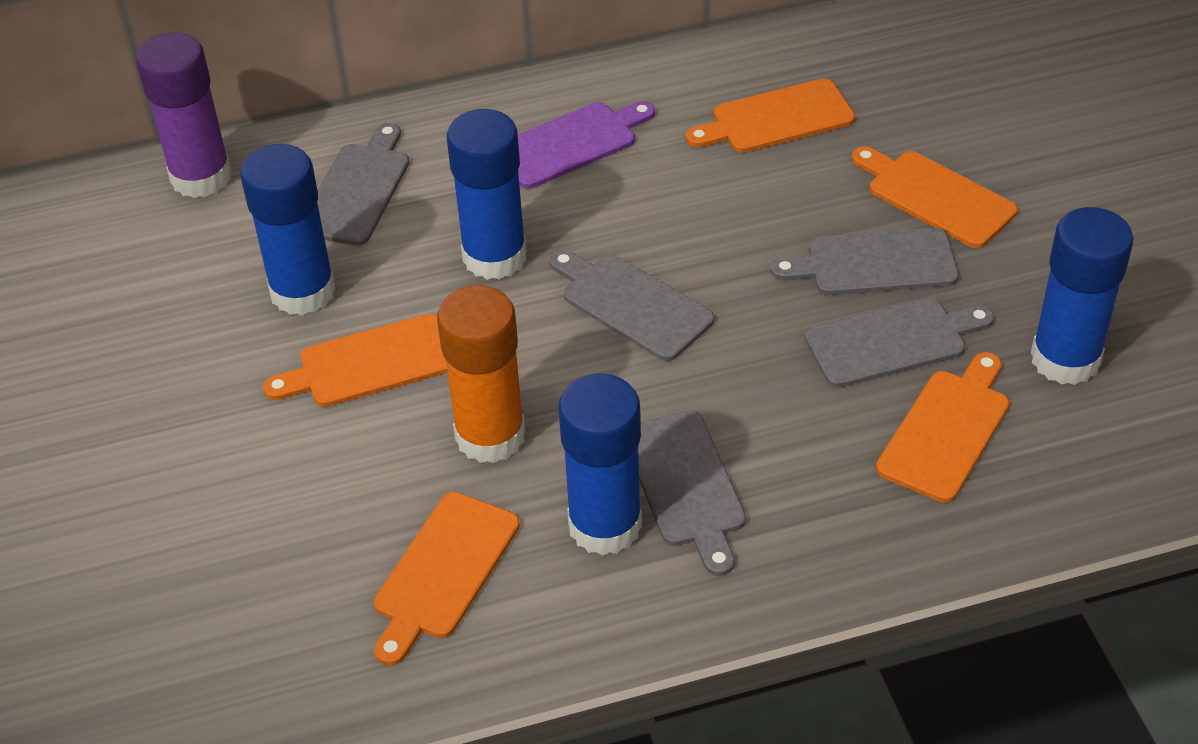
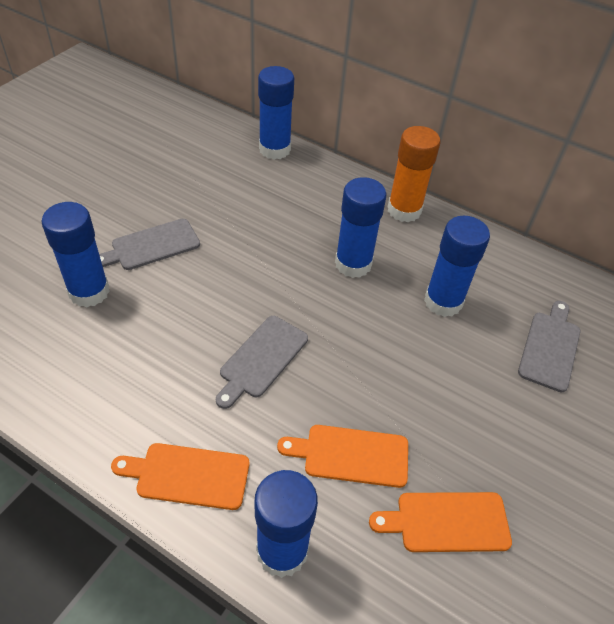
blue glue stick: 4 -> 5
grey cutting board: 5 -> 3
orange cutting board: 5 -> 3
purple cutting board: 1 -> 0
purple glue stick: 1 -> 0

